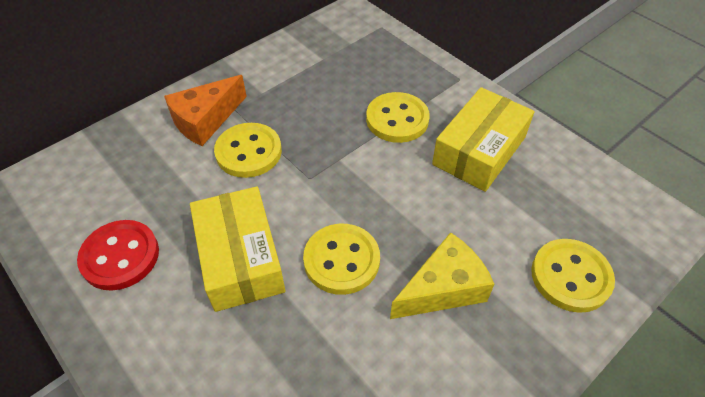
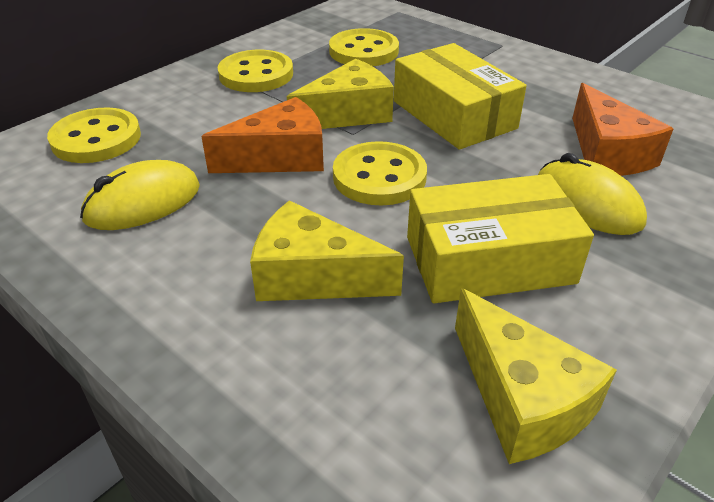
orange cheese: 1 -> 2
red button: 1 -> 0
yellow cheese: 1 -> 3
yellow mouse: 0 -> 2

